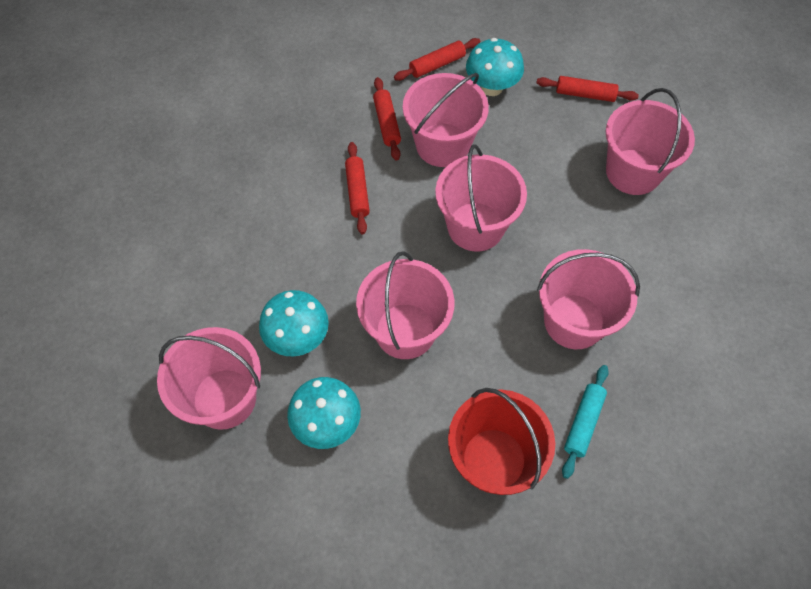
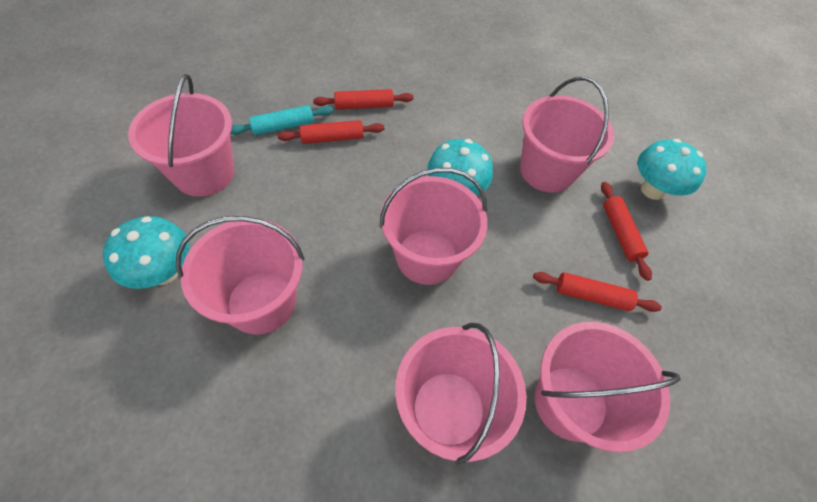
red bucket: 1 -> 0

